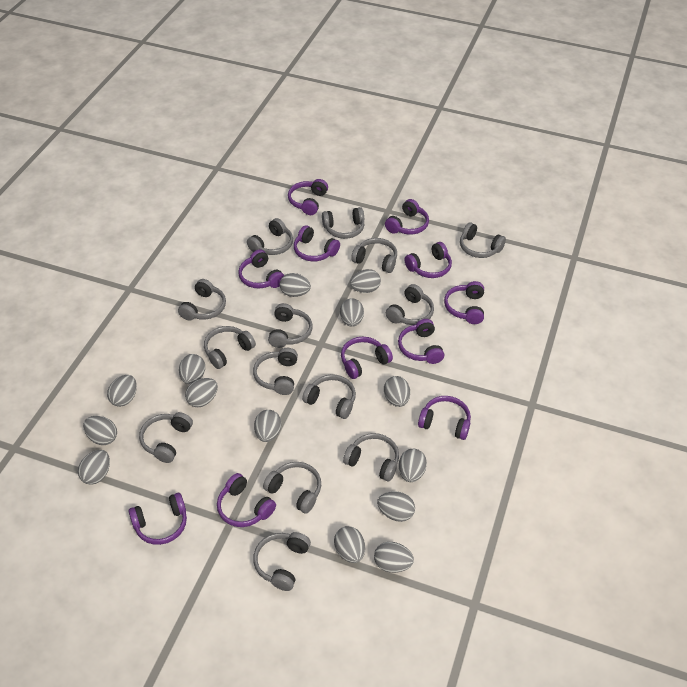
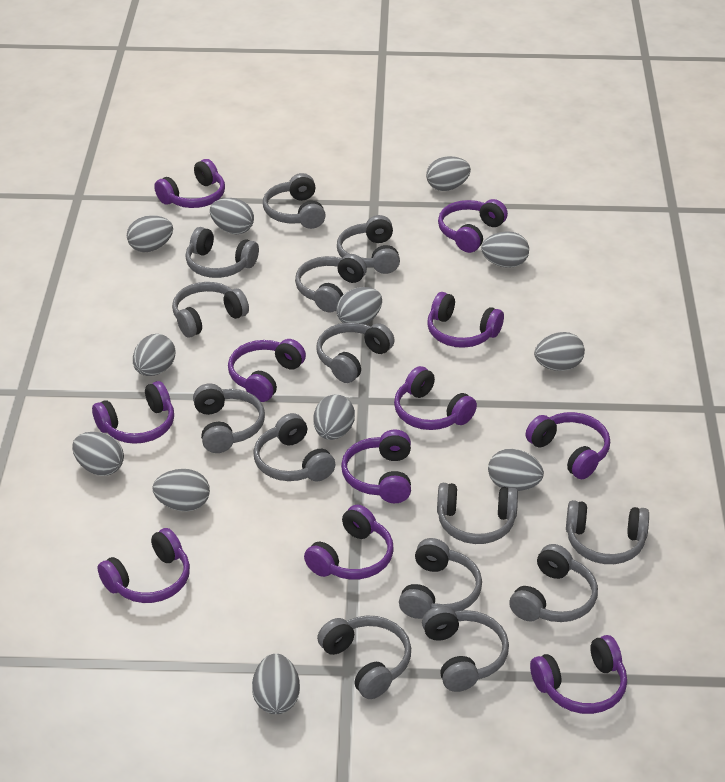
grey egg: 14 -> 12

